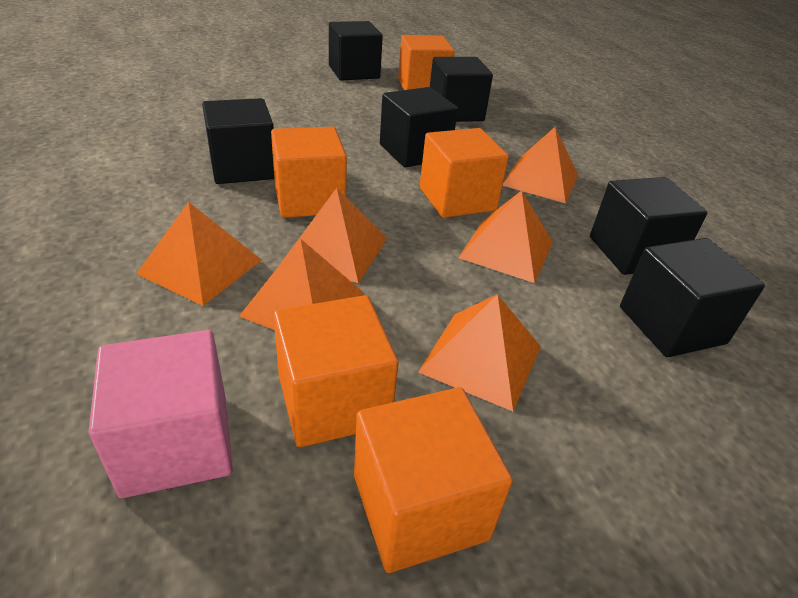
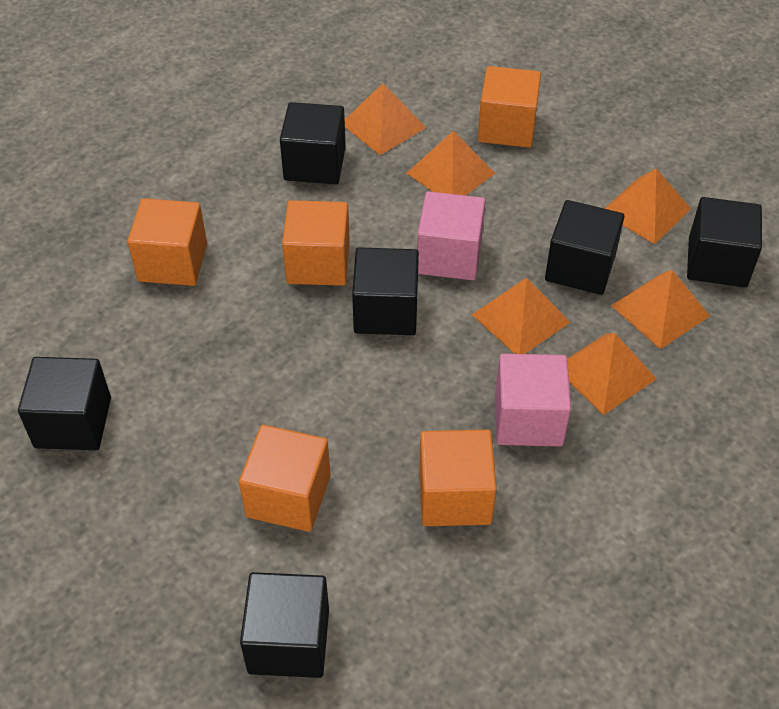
pink cube: 1 -> 2

